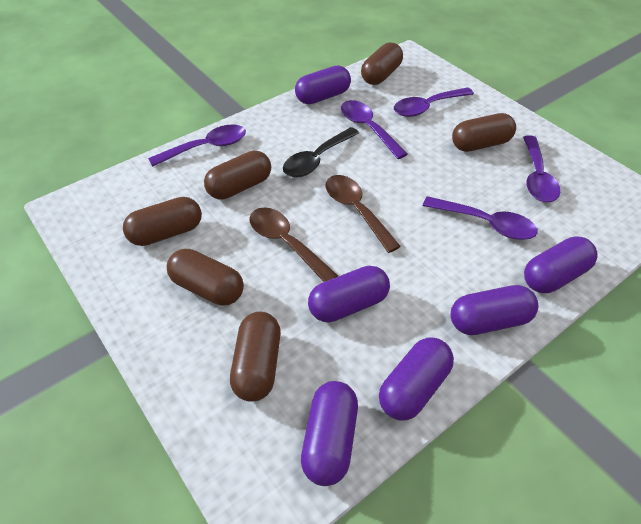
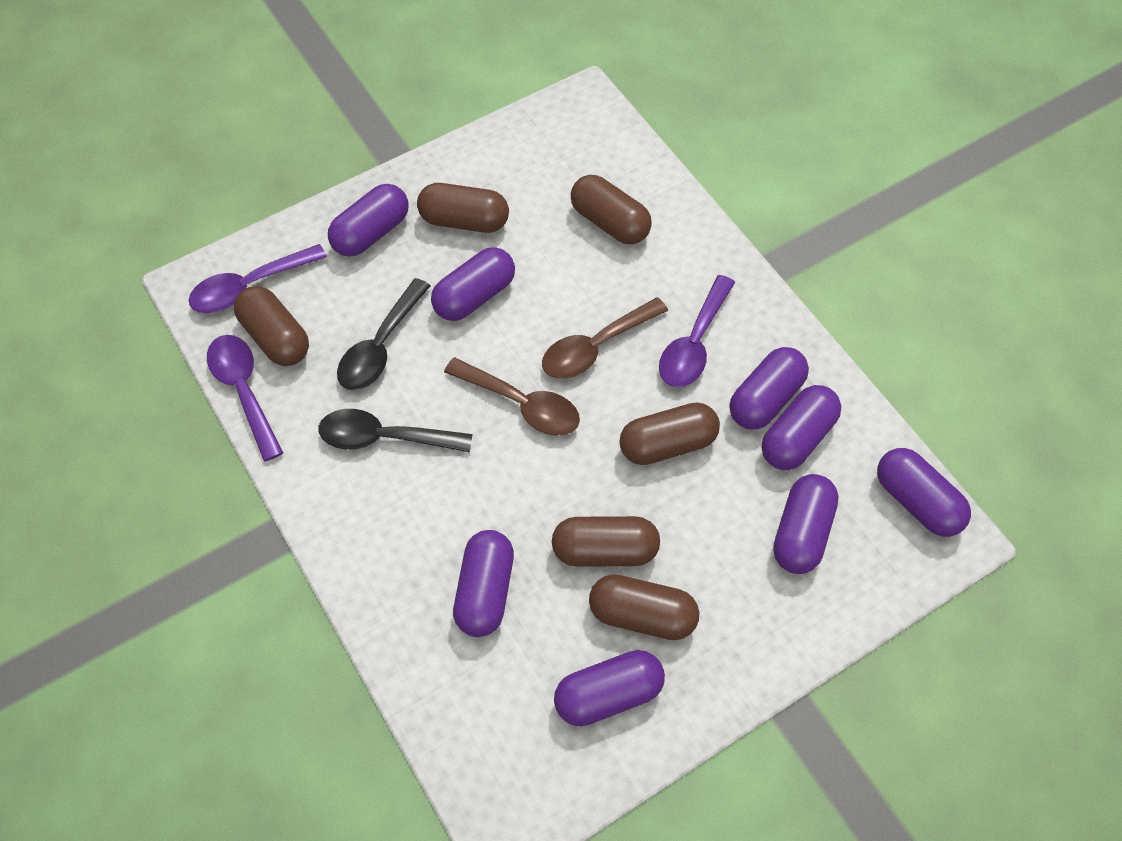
black spoon: 1 -> 2
purple capsule: 6 -> 8
purple spoon: 5 -> 3

